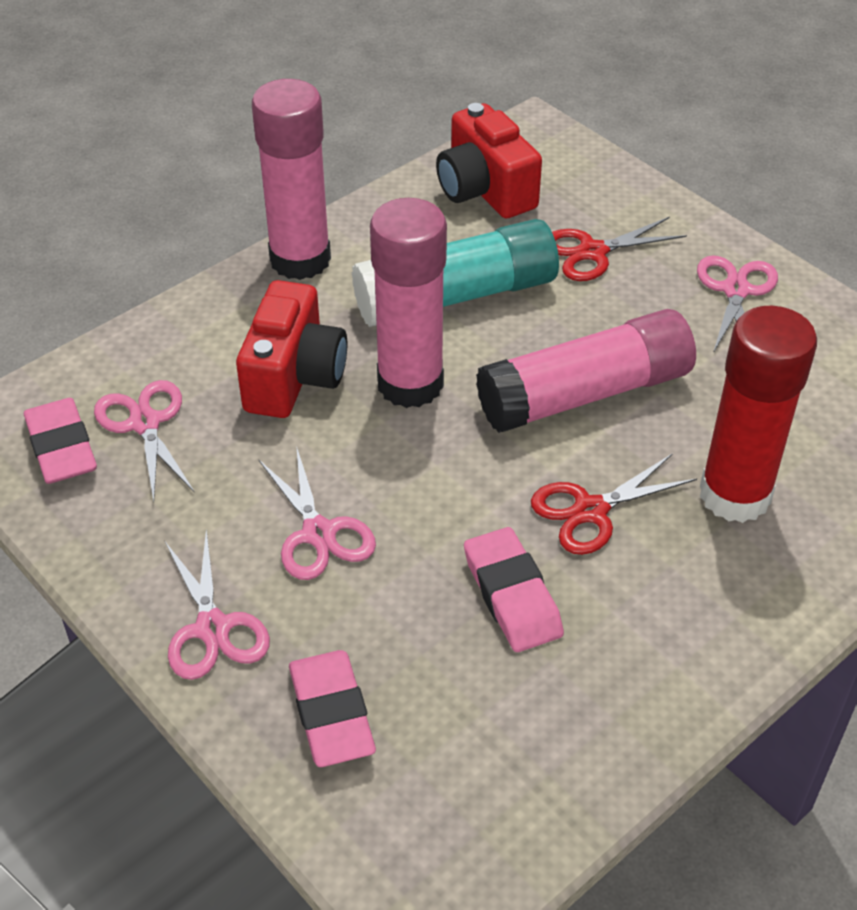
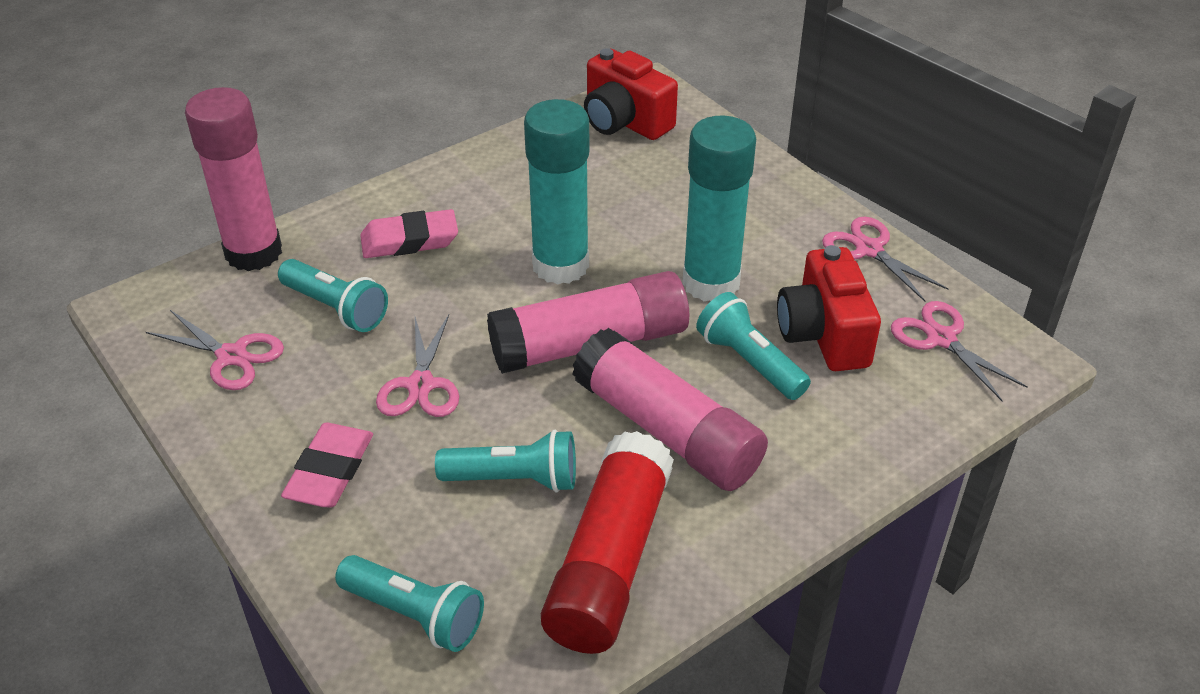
pink eraser: 3 -> 2
red scissors: 2 -> 0
turquoise flashlight: 0 -> 4
turquoise glue stick: 1 -> 2

